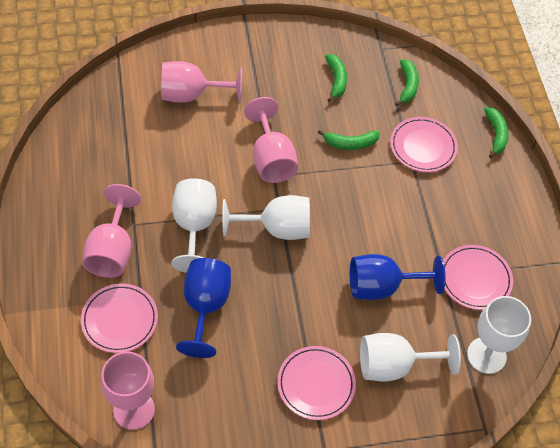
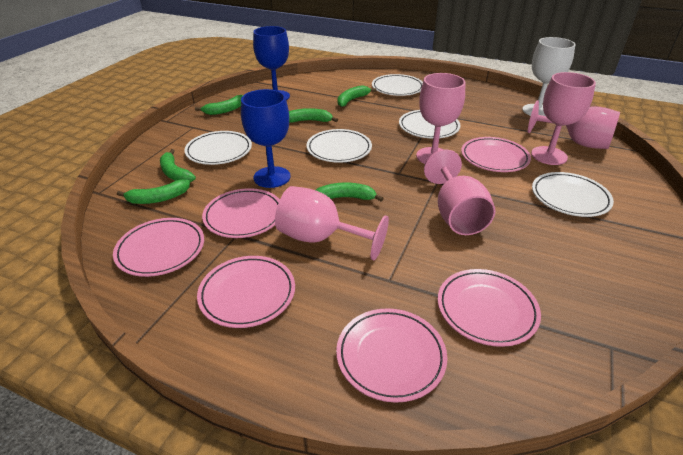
green banana: 4 -> 6
pink goblet: 4 -> 5
pink plate: 4 -> 6
white goblet: 4 -> 1
white plate: 0 -> 5

